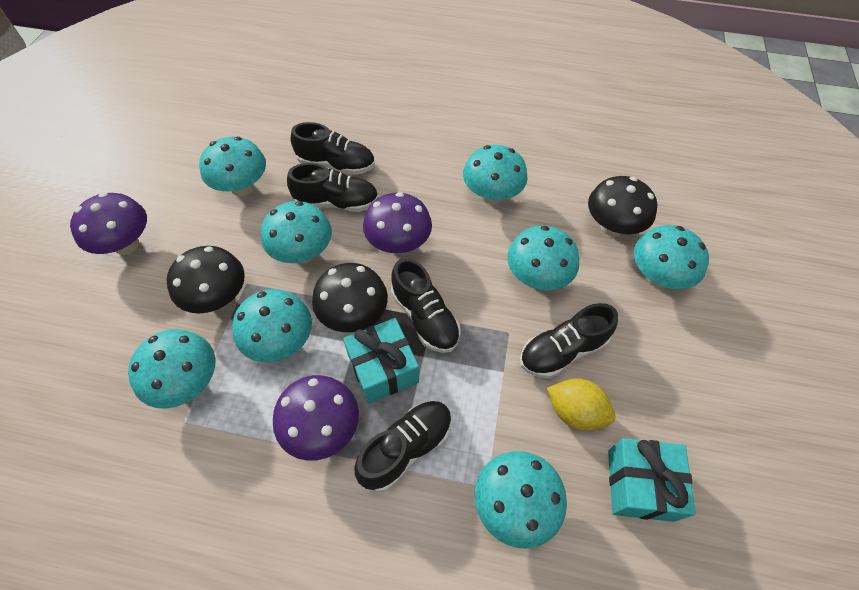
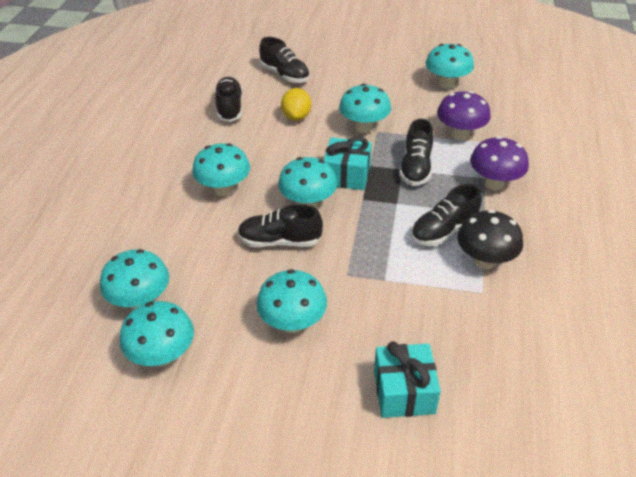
black mushroom: 3 -> 1
purple mushroom: 3 -> 2
turquoise mushroom: 8 -> 7

